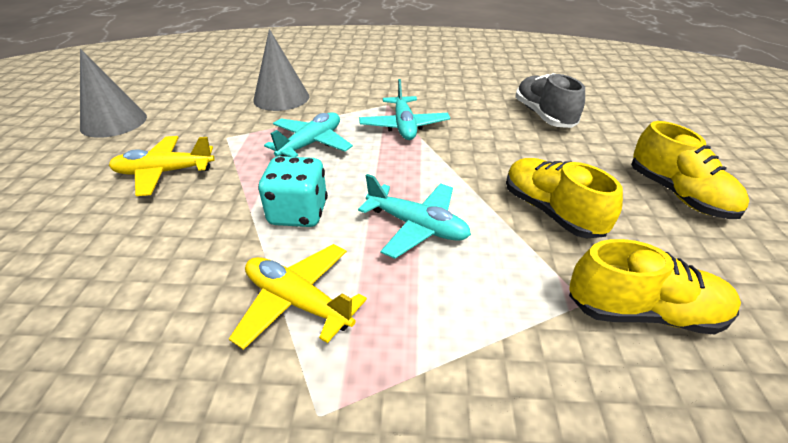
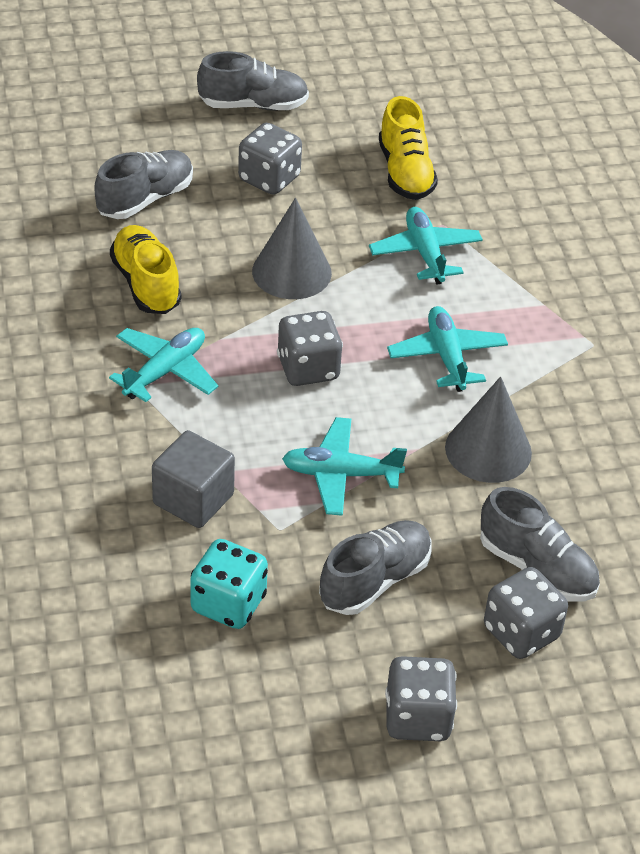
grey cube: 0 -> 1
grey dice: 0 -> 4
grey shoe: 1 -> 4
turquoise plane: 3 -> 4
yellow plane: 2 -> 0
yellow shoe: 3 -> 2

